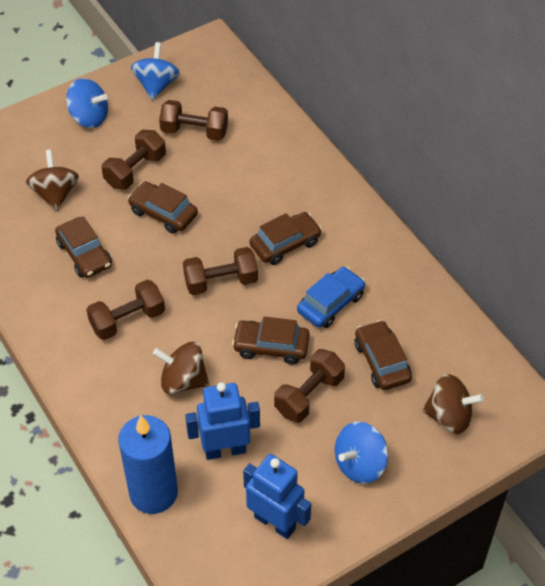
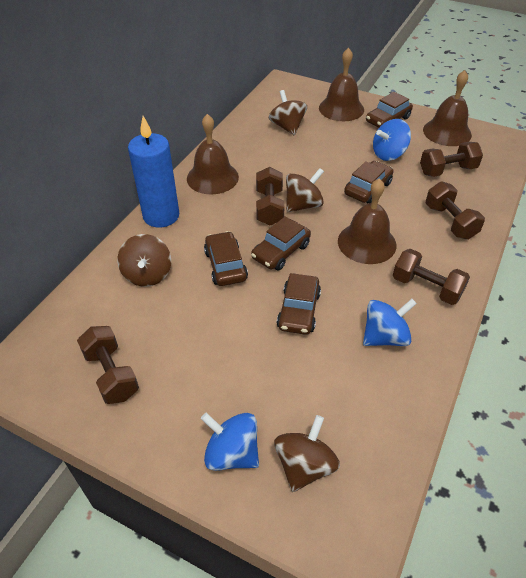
blue car: 1 -> 0
blue robot: 2 -> 0
brown bell: 0 -> 4
brown spinning top: 3 -> 4

